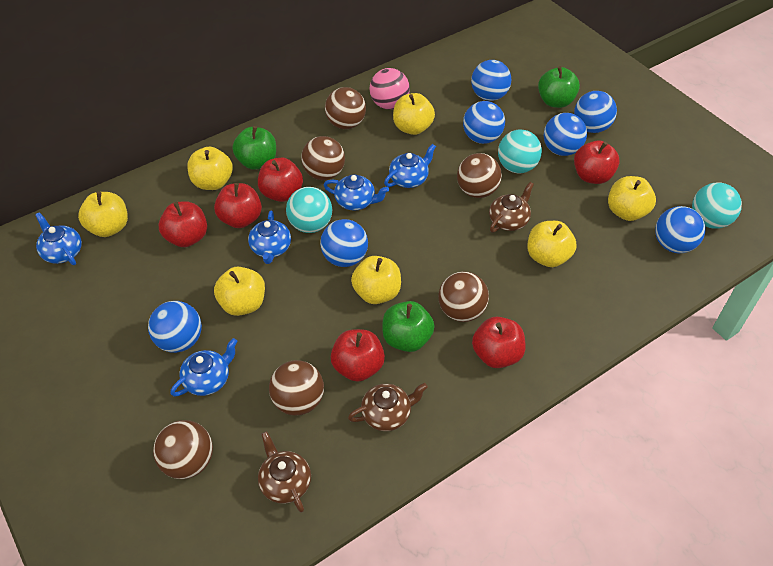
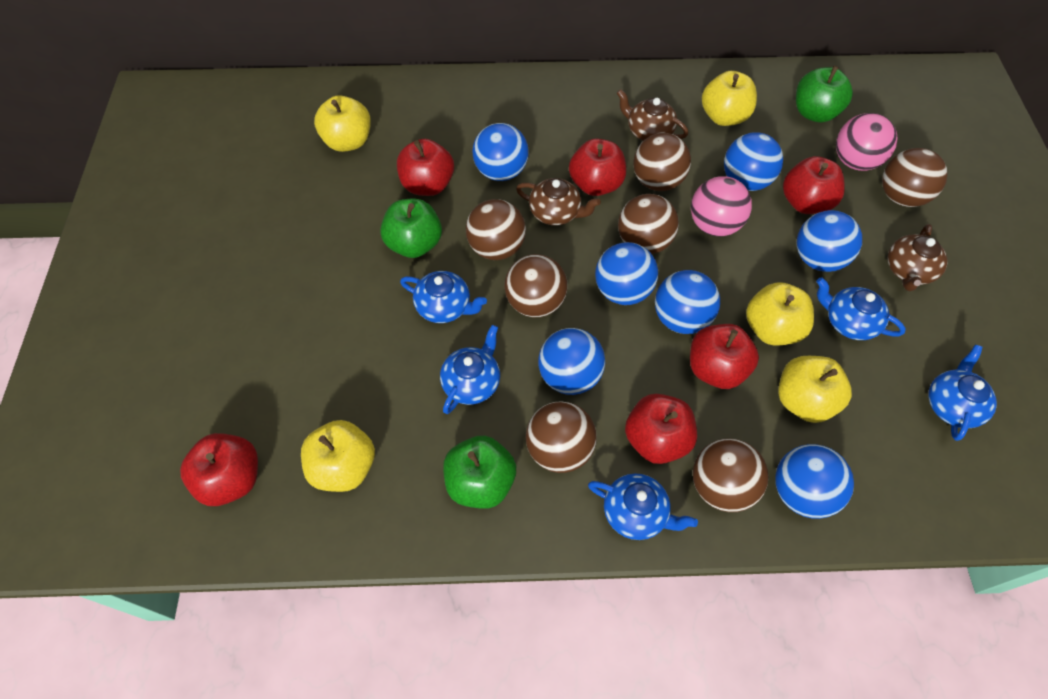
brown ball: 6 -> 7
pink ball: 1 -> 2
turquoise ball: 3 -> 0
yellow apple: 7 -> 5

